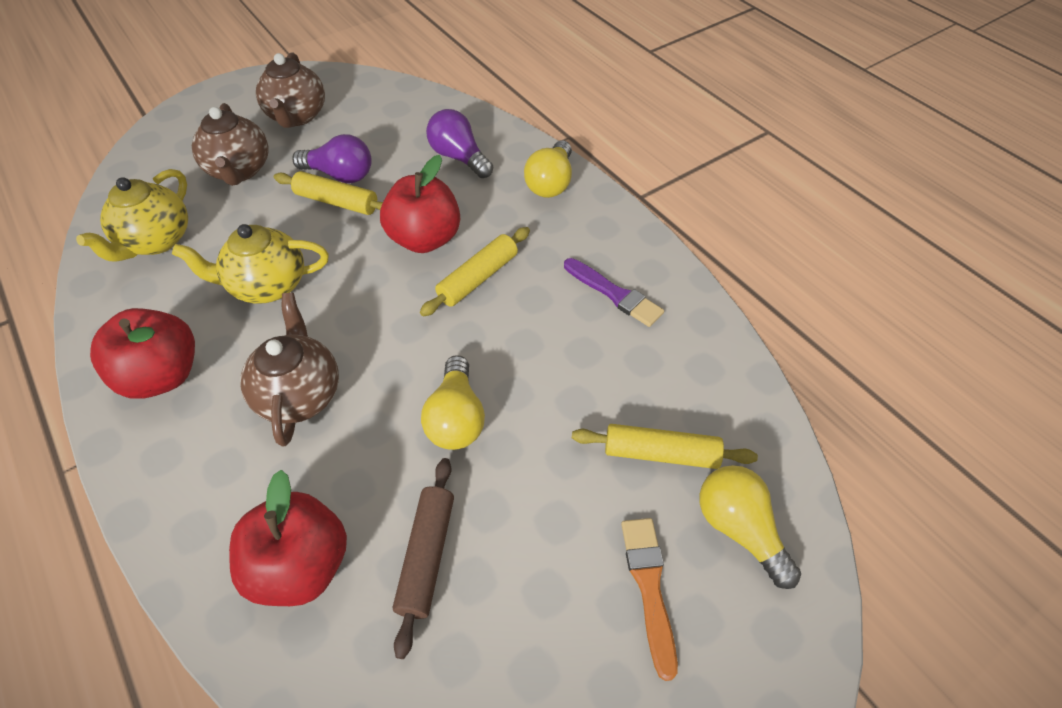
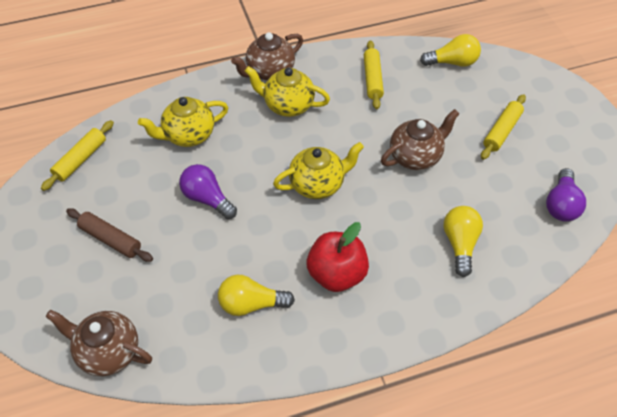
orange brush: 1 -> 0
purple brush: 1 -> 0
red apple: 3 -> 1
yellow teapot: 2 -> 3

